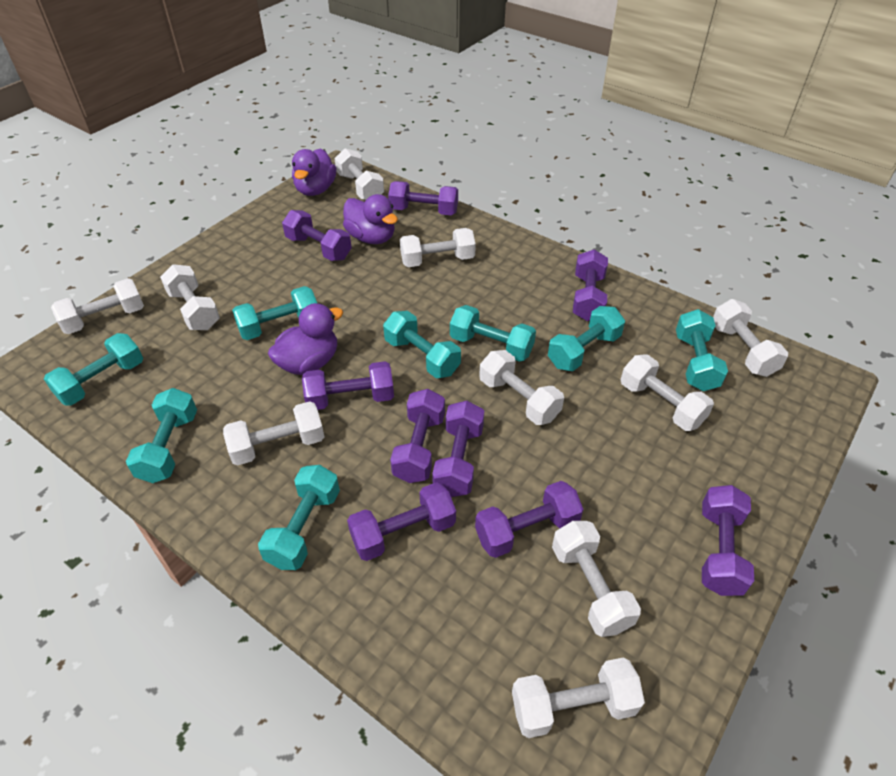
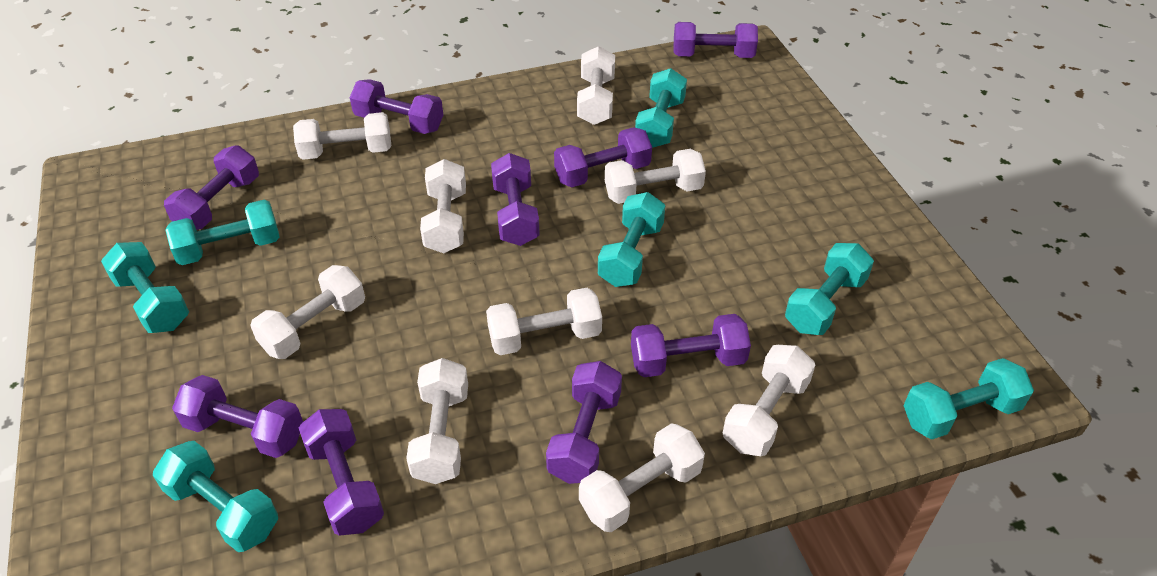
purple duck: 3 -> 0
turquoise dumbbell: 8 -> 7
white dumbbell: 10 -> 9

